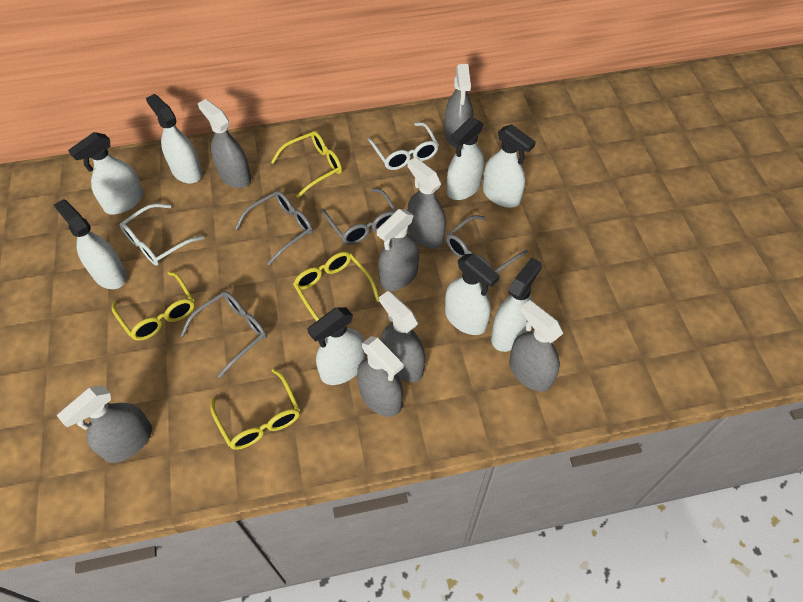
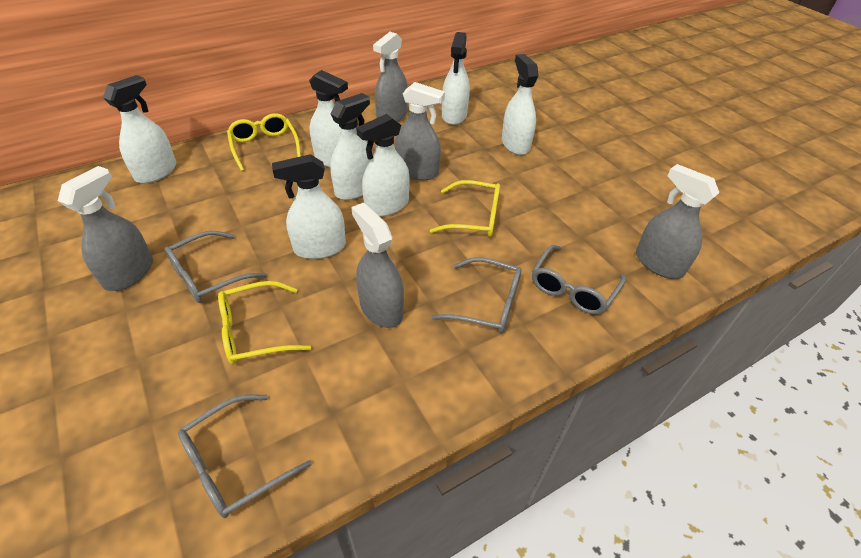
grey spray bottle: 8 -> 5
white glasses: 2 -> 0
white spray bottle: 8 -> 7
yellow glasses: 4 -> 3

